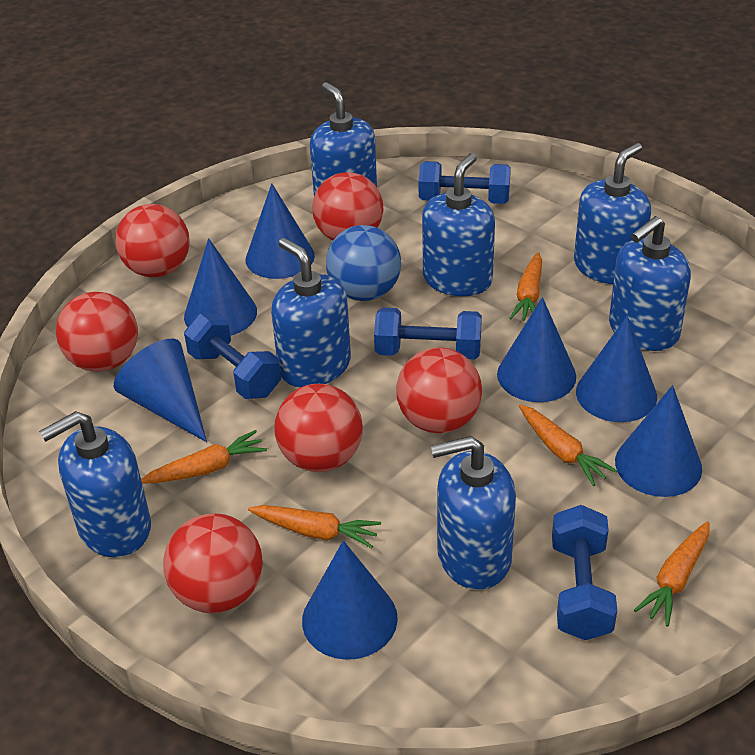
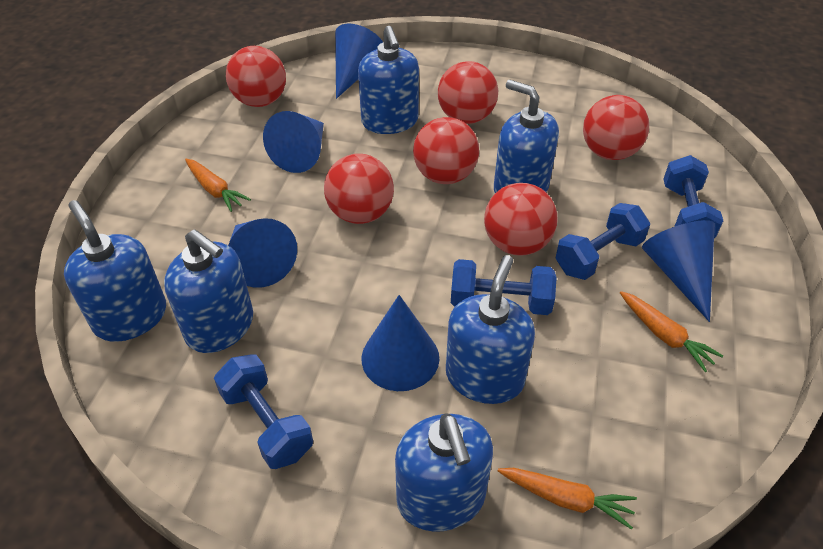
blue ball: 1 -> 0
blue cone: 7 -> 5
blue soap dispenser: 7 -> 6
orange carrot: 5 -> 3

